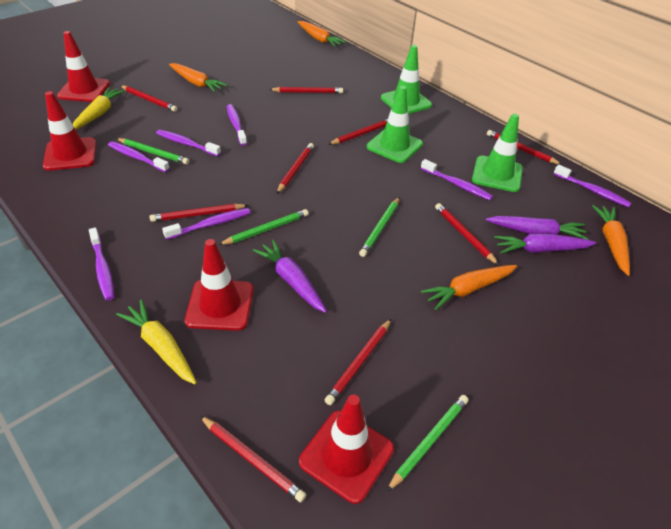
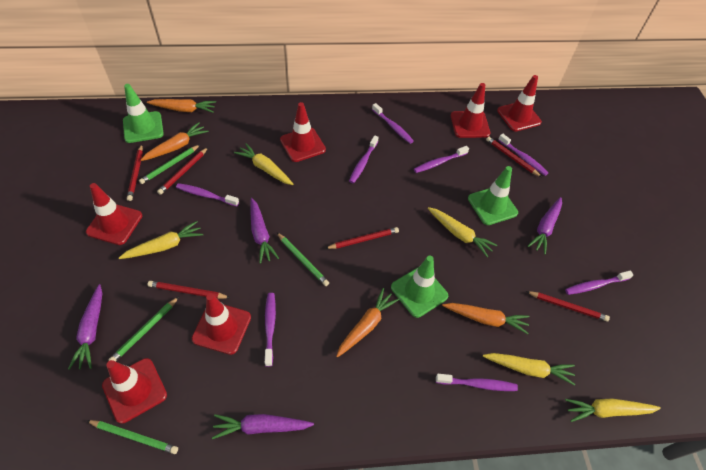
purple carrot: 3 -> 4
purple toothbrush: 7 -> 8
red pencil: 9 -> 6
red traffic cone: 4 -> 6
yellow carrot: 2 -> 5

